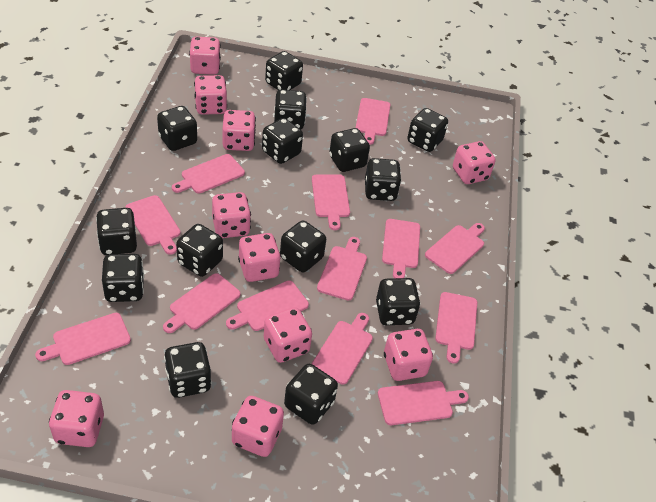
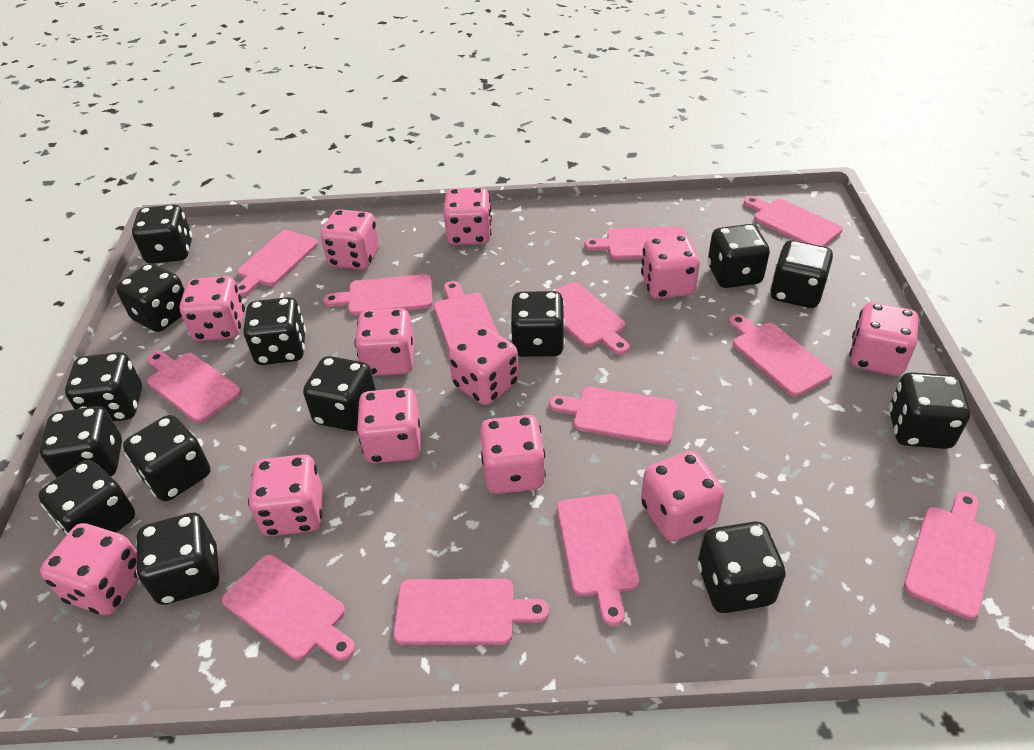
pink dice: 10 -> 12

